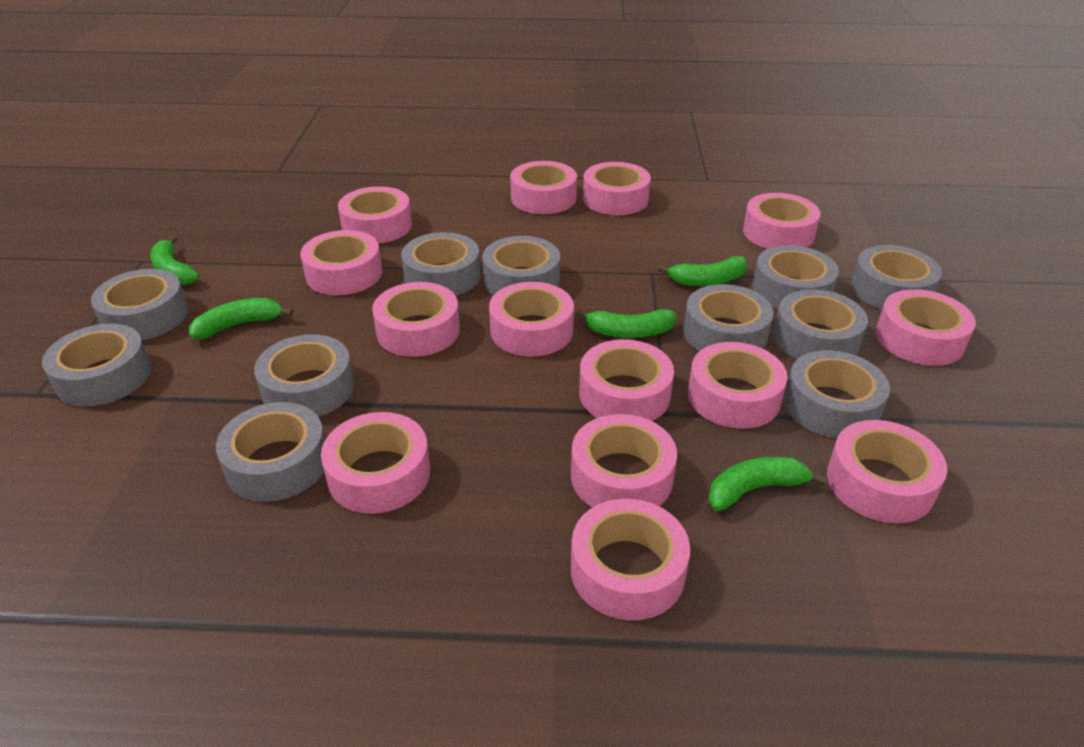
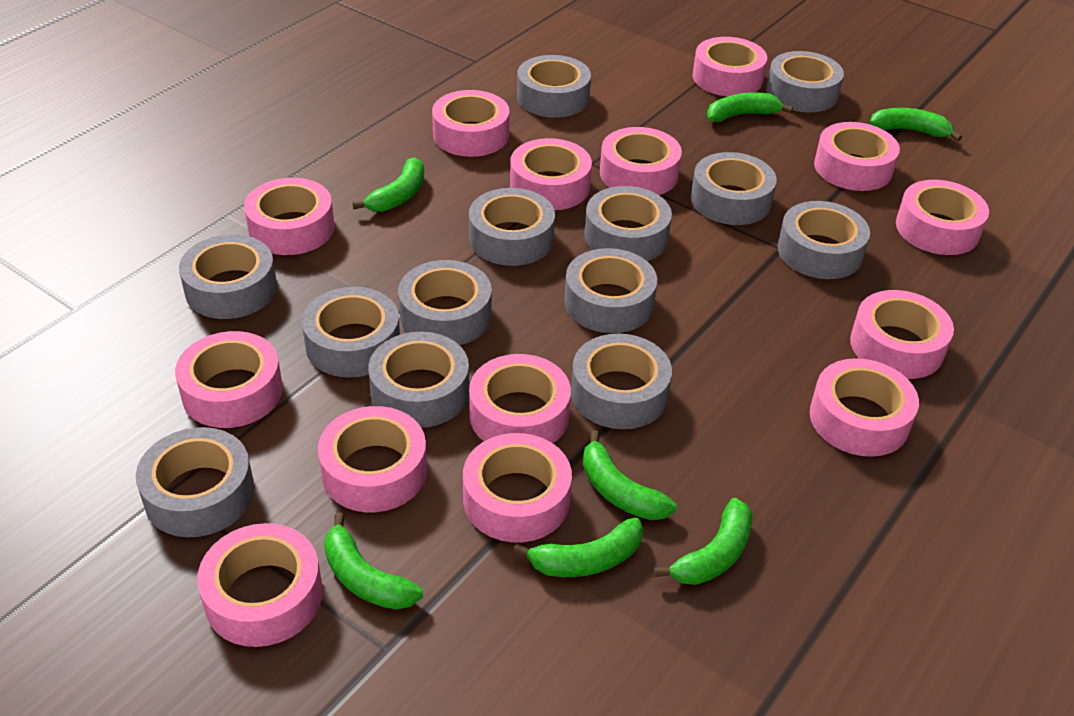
green banana: 5 -> 7
grey tape: 11 -> 13

